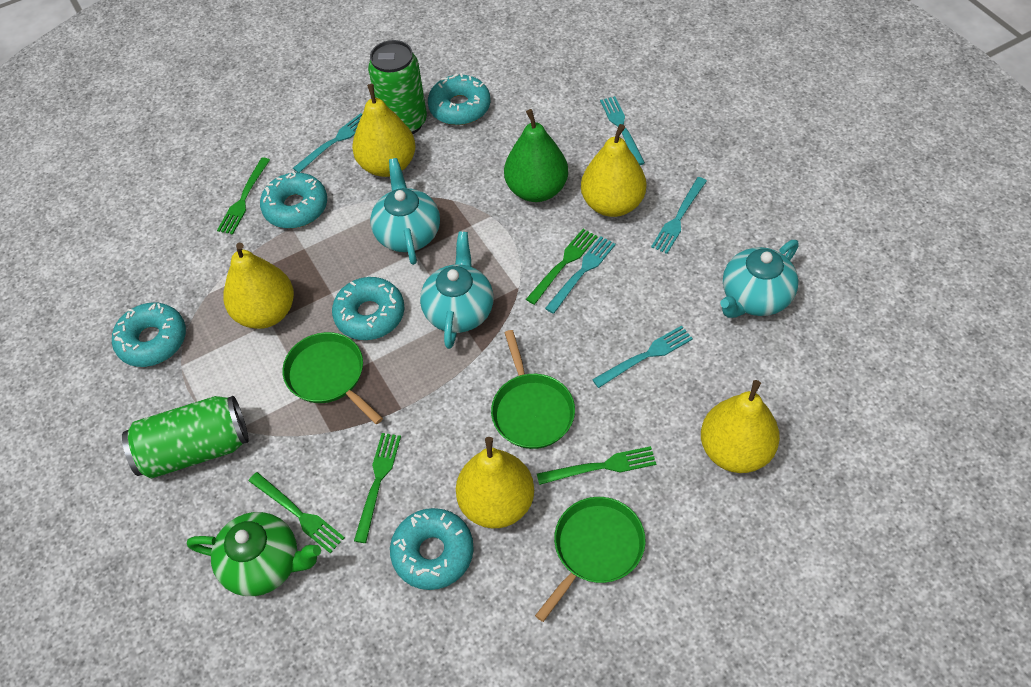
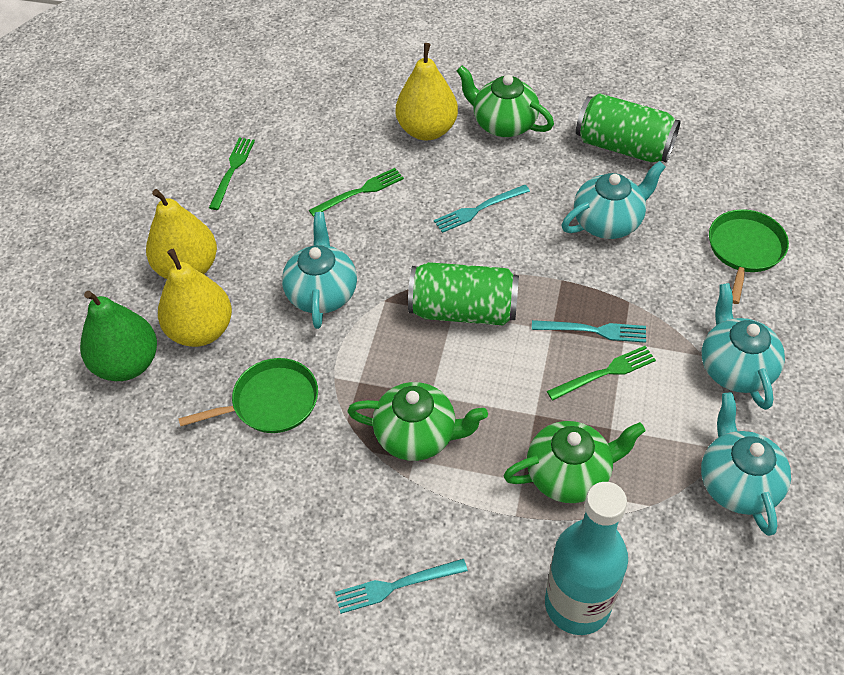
green fork: 5 -> 3
green pan: 3 -> 2
green teapot: 1 -> 3
turquoise bottle: 0 -> 1
turquoise donut: 5 -> 0
turquoise fork: 5 -> 3
turquoise teapot: 3 -> 4
yellow pear: 5 -> 3

